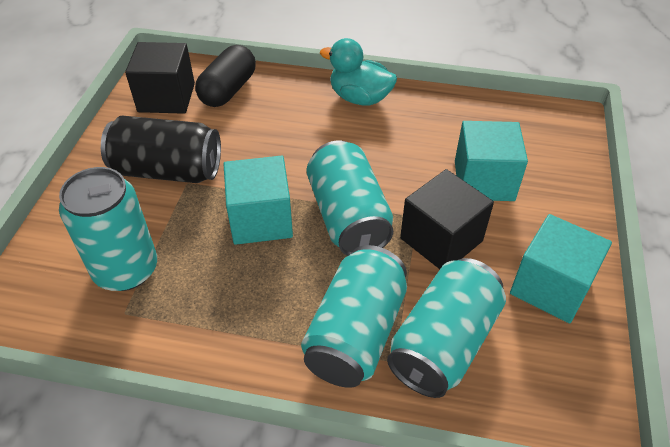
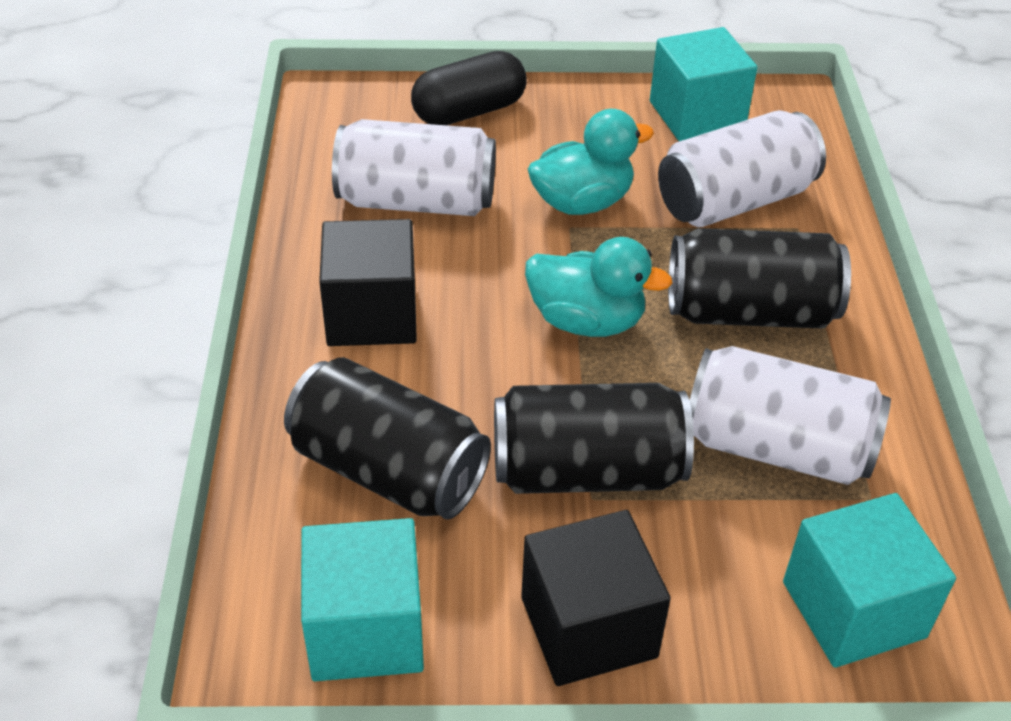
black can: 1 -> 3
turquoise can: 4 -> 0
turquoise duck: 1 -> 2
white can: 0 -> 3

